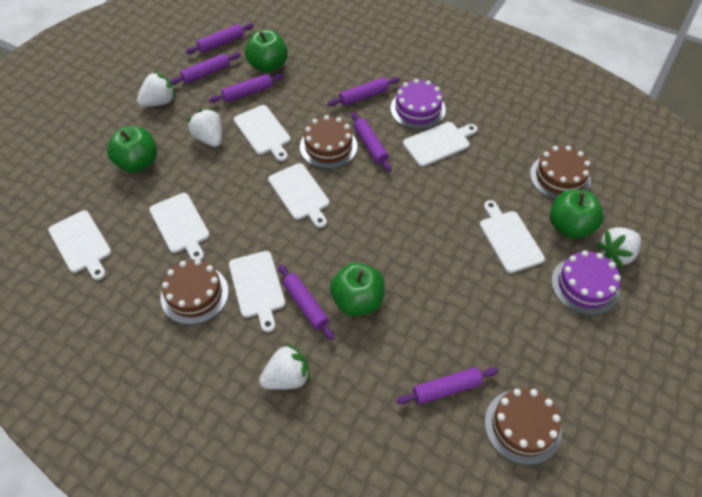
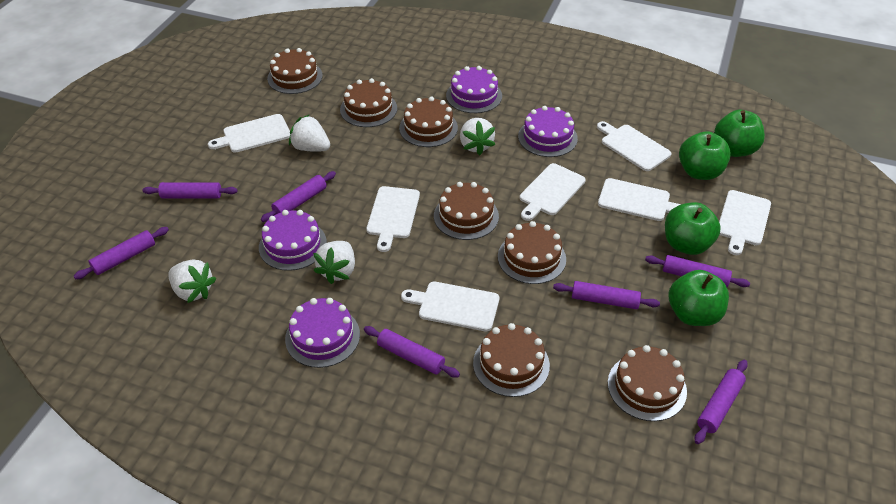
brown cake: 4 -> 7
purple cake: 2 -> 4

